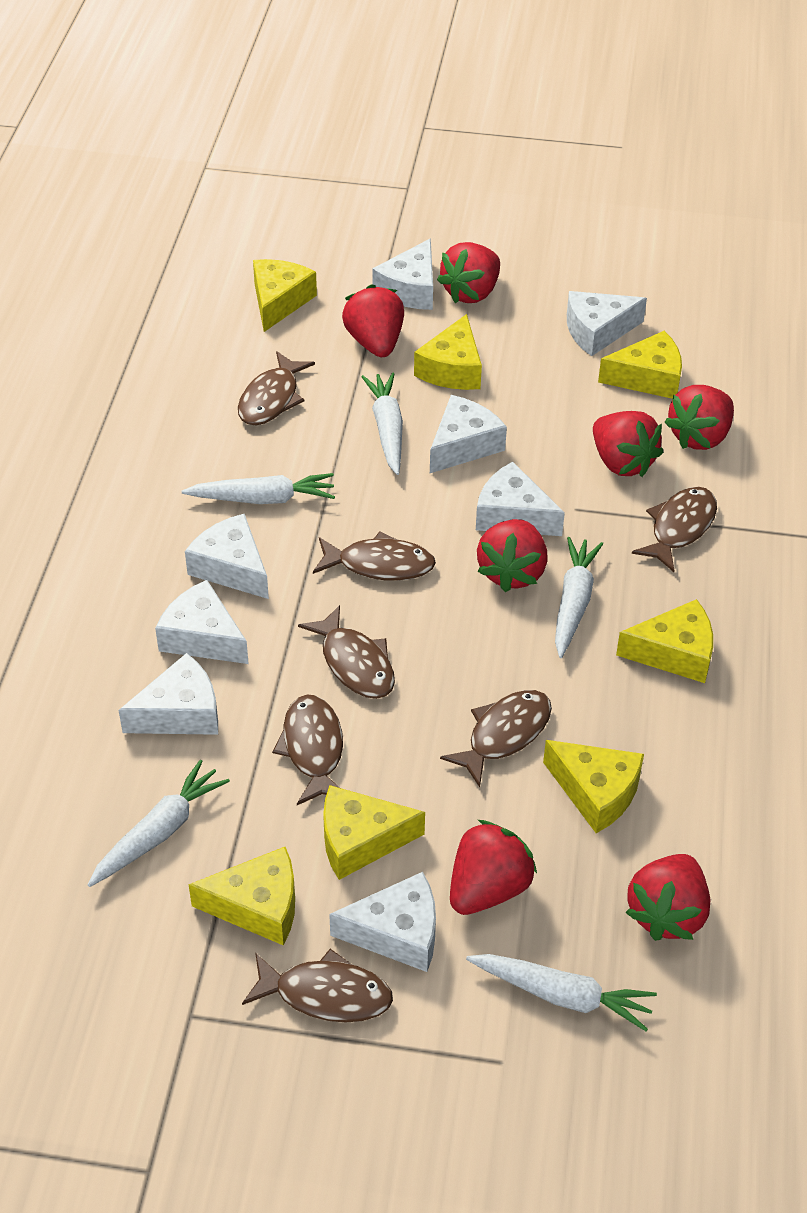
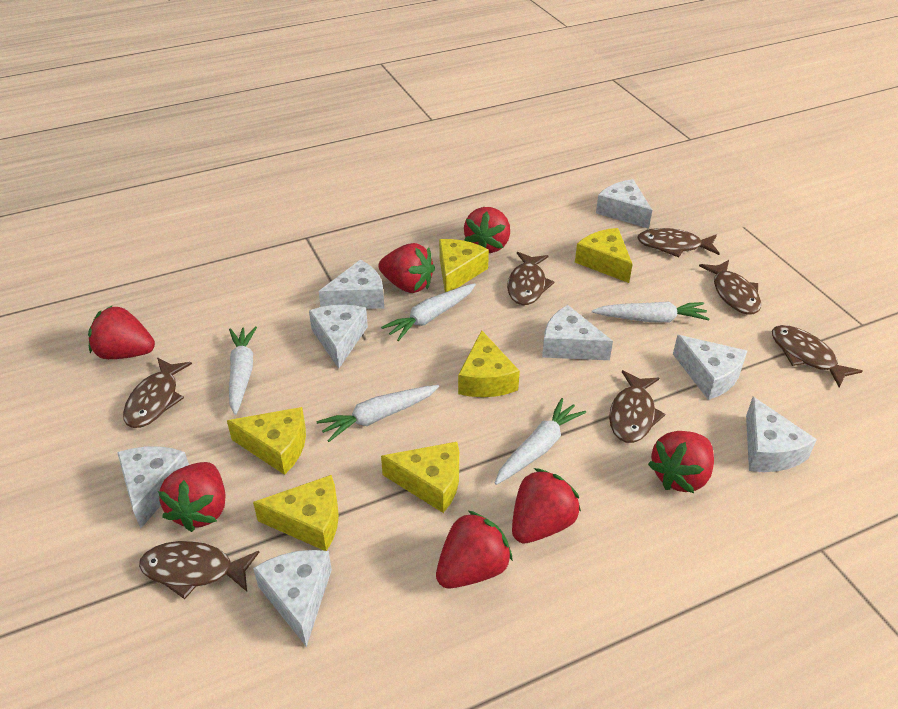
yellow cheese: 7 -> 6

